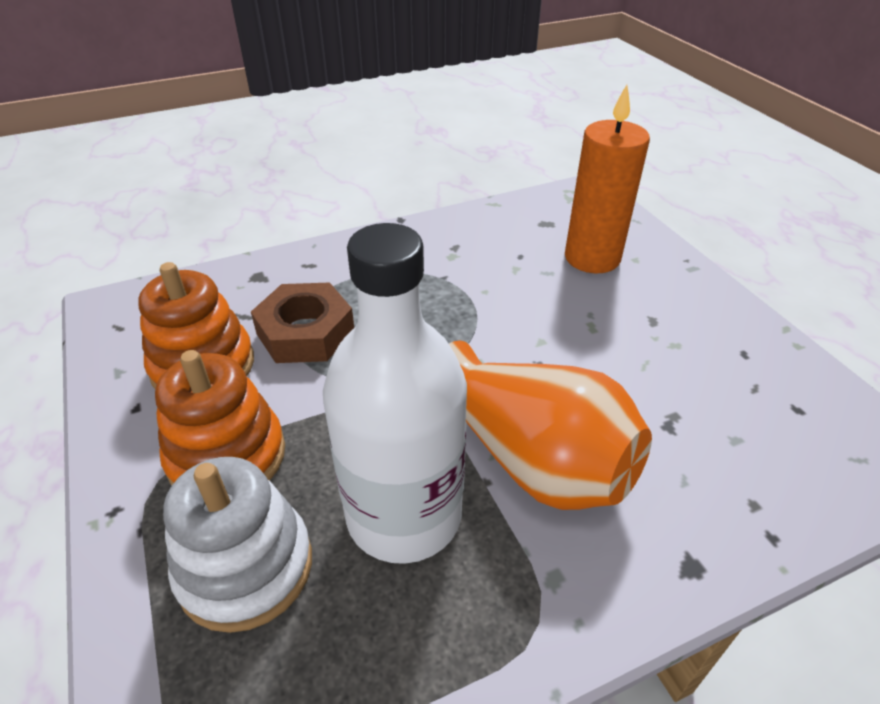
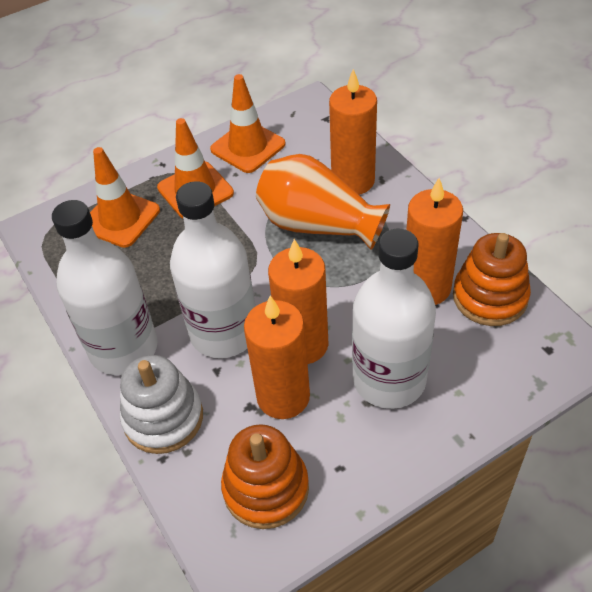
brown nut: 1 -> 0
orange candle: 1 -> 4
orange traffic cone: 0 -> 3
white bottle: 1 -> 3

